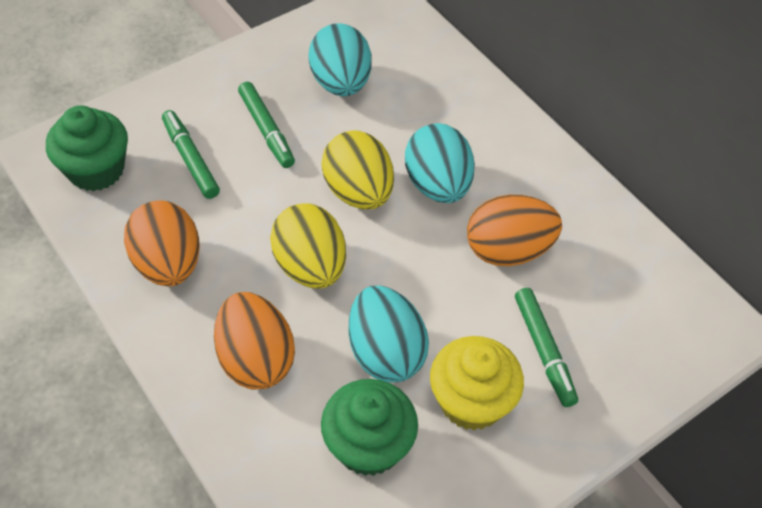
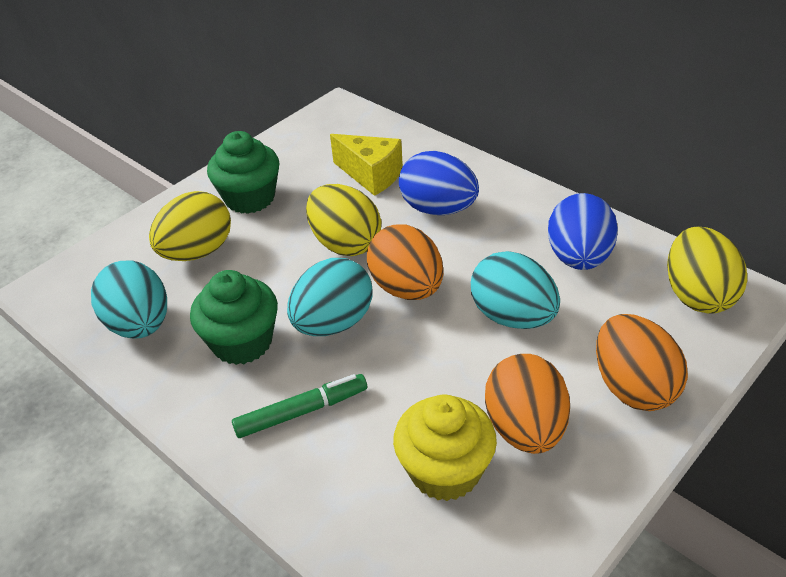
blue egg: 0 -> 2
green marker: 3 -> 1
yellow cheese: 0 -> 1
yellow egg: 2 -> 3

